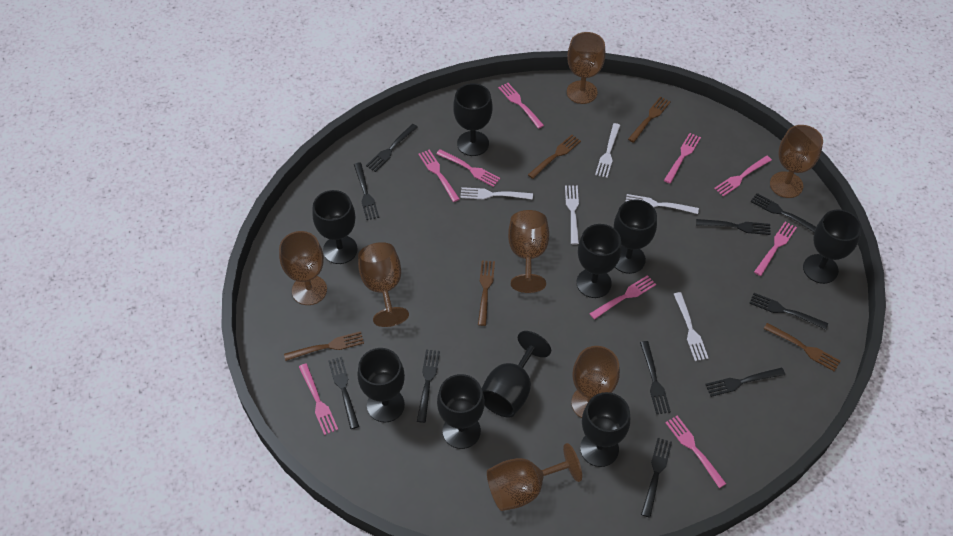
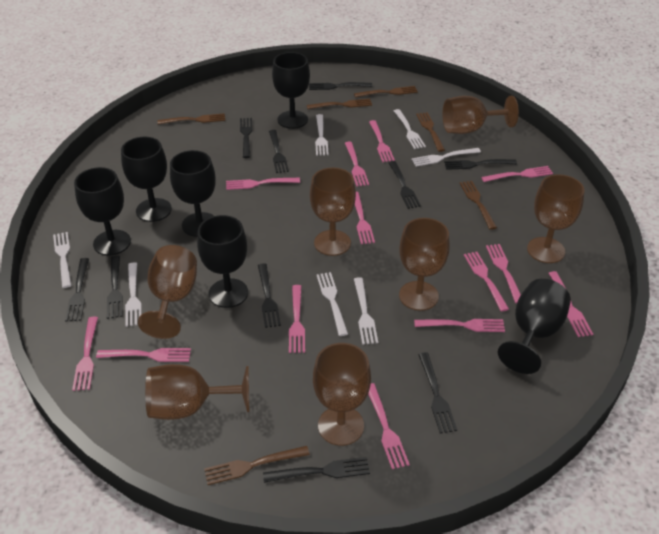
black goblet: 9 -> 6
brown fork: 5 -> 6
pink fork: 9 -> 13
white fork: 5 -> 7

